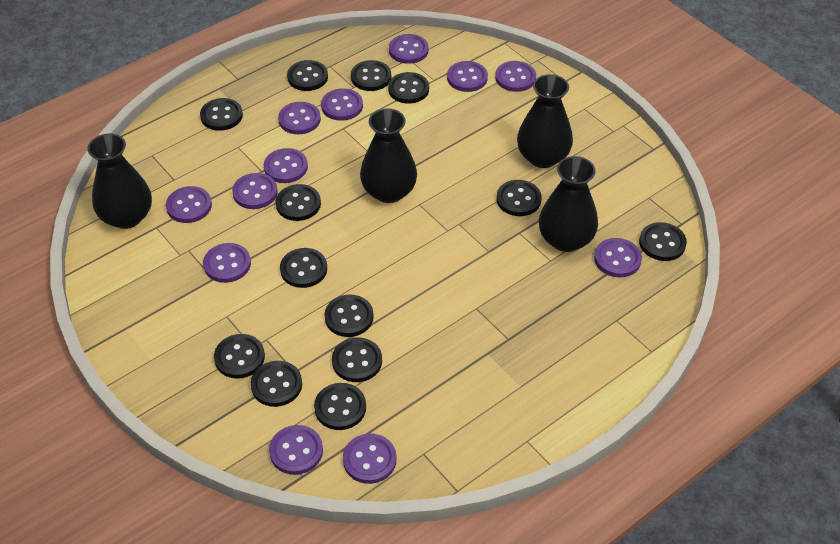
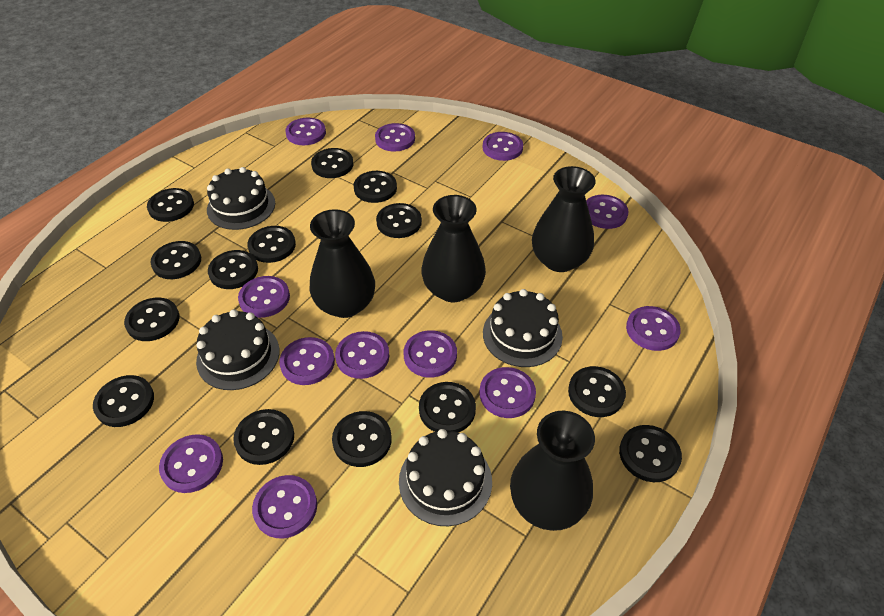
black button: 13 -> 14
black cake: 0 -> 4

